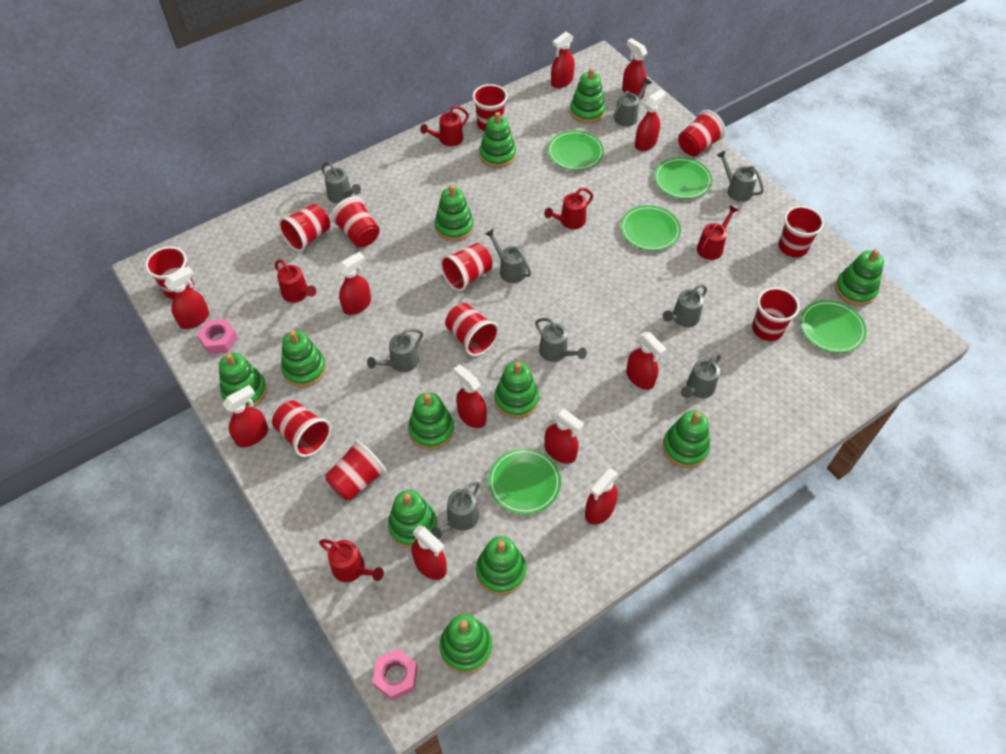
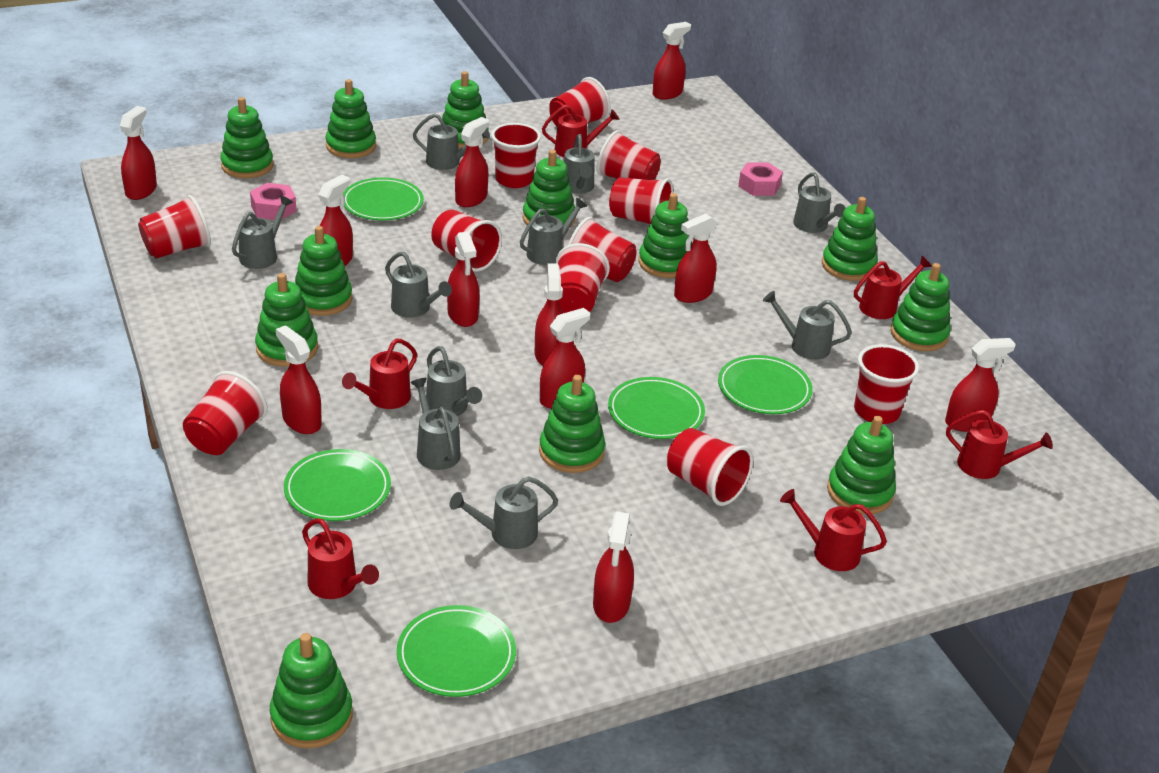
grey watering can: 9 -> 10
red watering can: 5 -> 6

